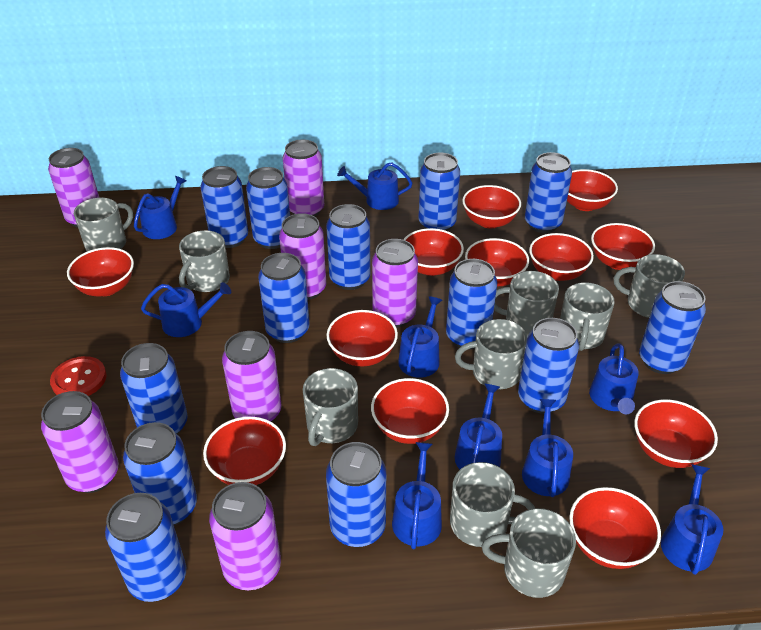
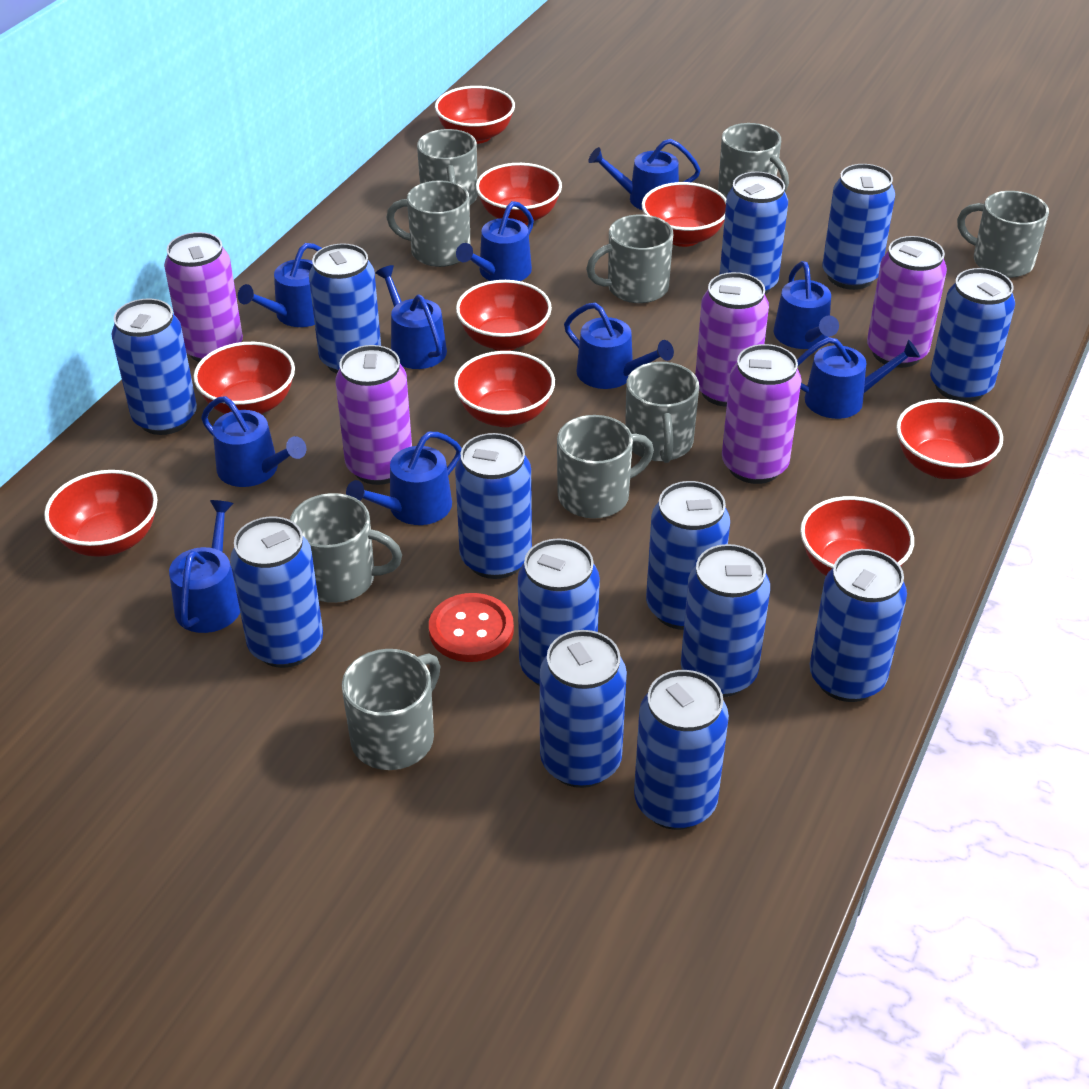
blue watering can: 9 -> 10
purple can: 7 -> 5
red bowl: 12 -> 9

